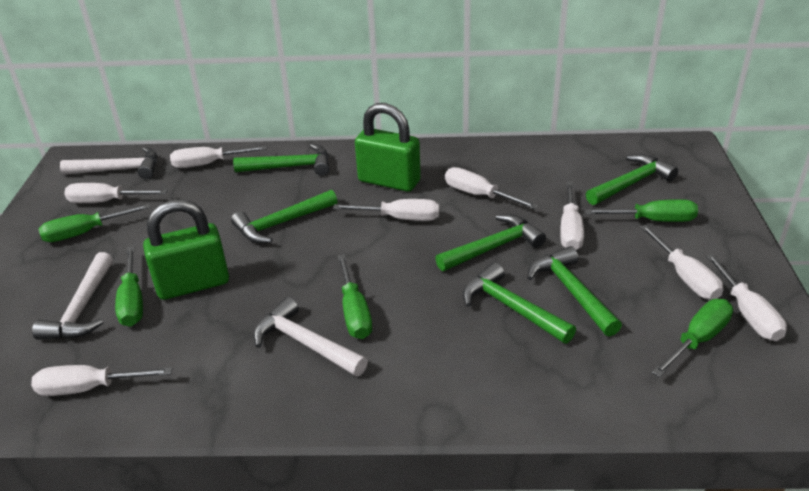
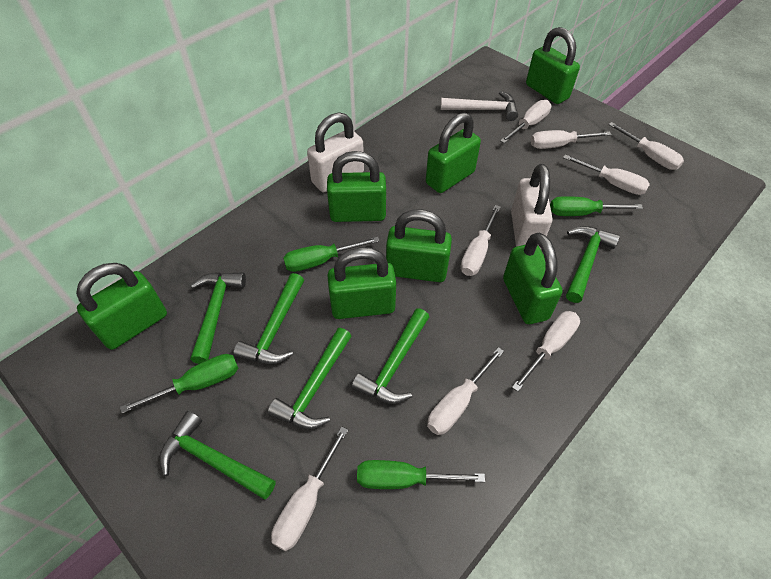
green padlock: 2 -> 7
green screwdriver: 5 -> 4
white hammer: 3 -> 1
white padlock: 0 -> 2

